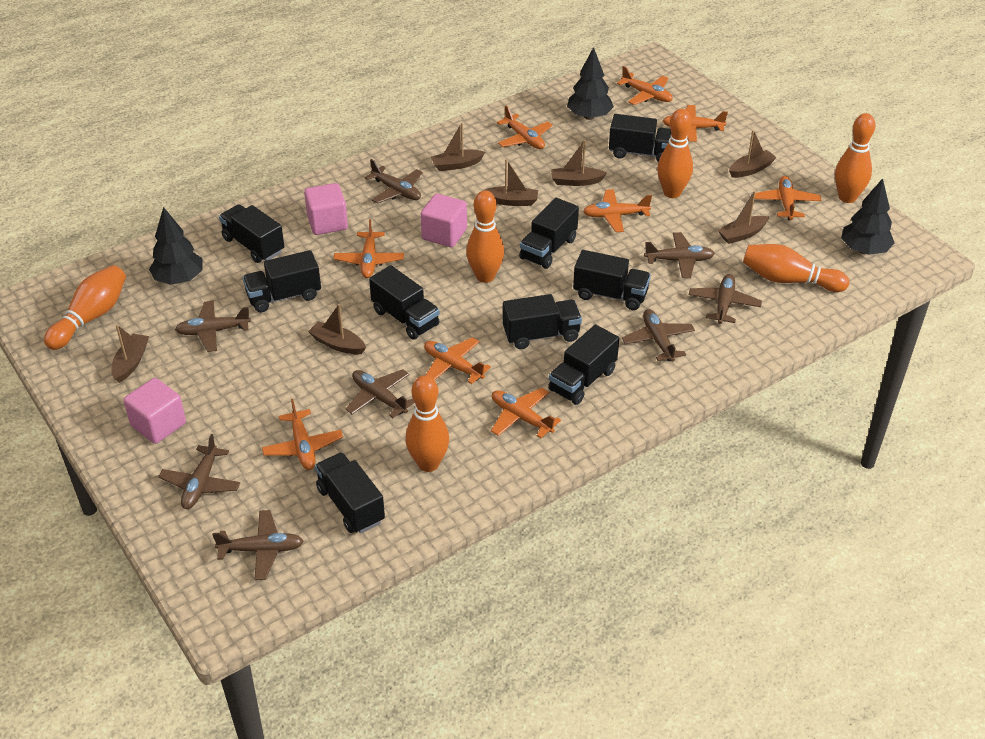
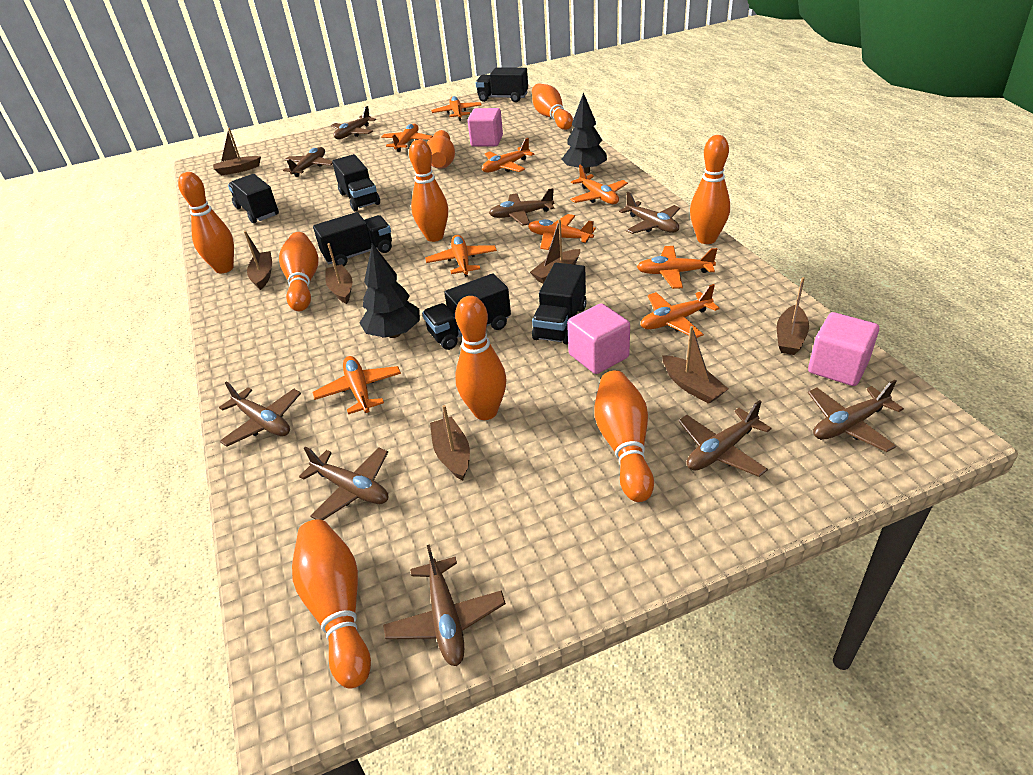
black tree: 3 -> 2
black truck: 9 -> 6
brown plane: 8 -> 9
orange bowling pin: 6 -> 9

